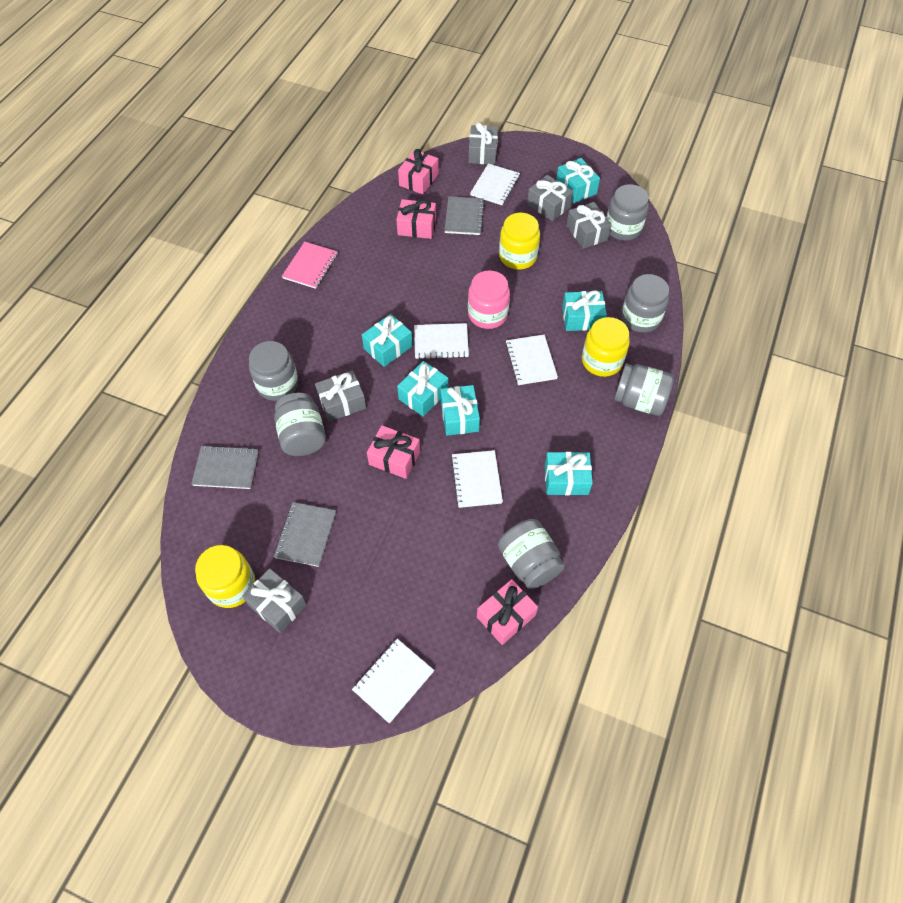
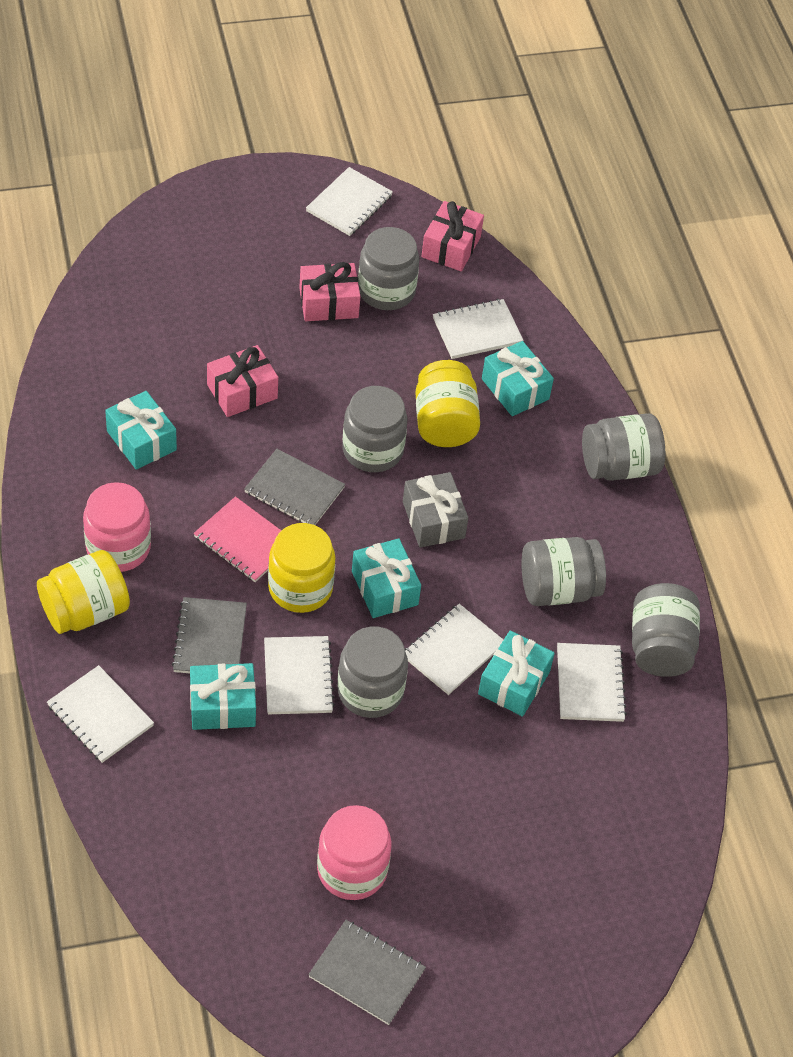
grey gift: 5 -> 1
pink gift: 4 -> 3
pink jar: 1 -> 2
turquoise gift: 6 -> 5
white notebook: 5 -> 6

